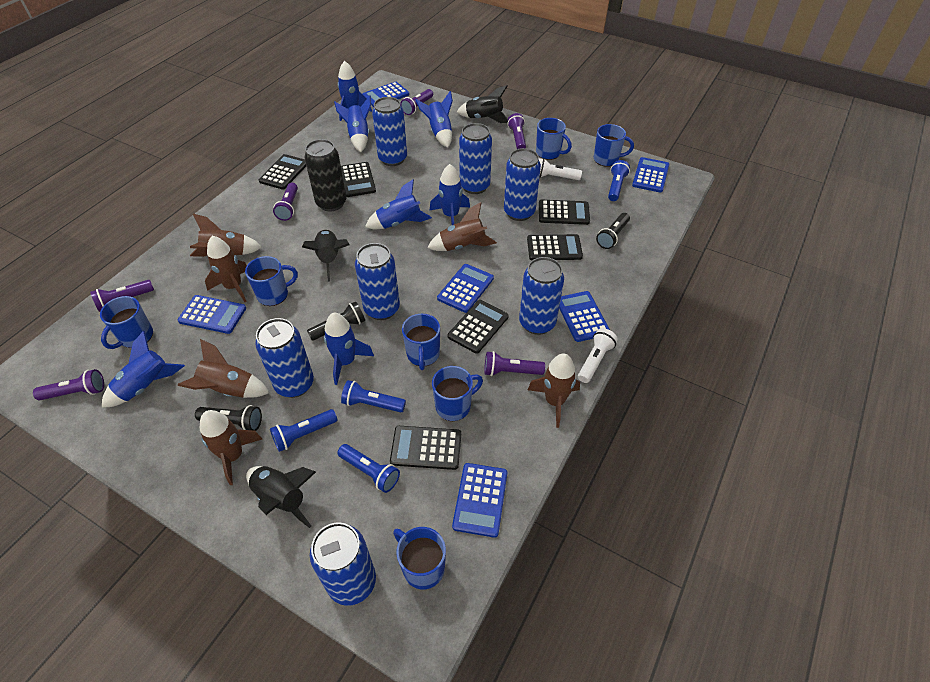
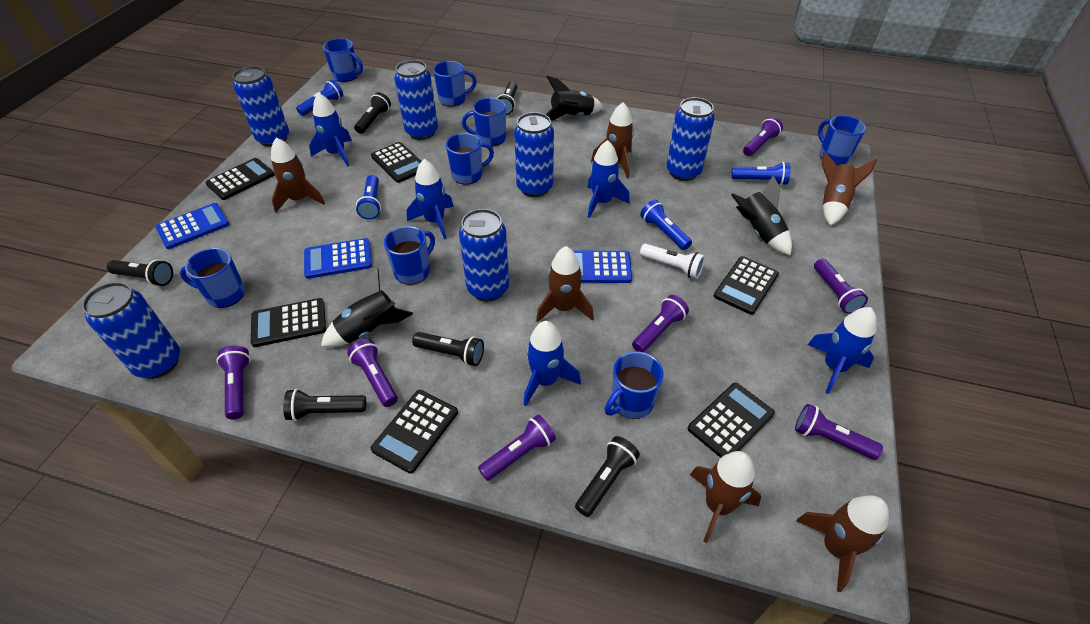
black can: 1 -> 0
black flashlight: 3 -> 6
blue calculator: 6 -> 3
blue can: 7 -> 6
blue mug: 7 -> 8
blue rocket: 7 -> 5
purple flashlight: 6 -> 7
white flashlight: 2 -> 1

